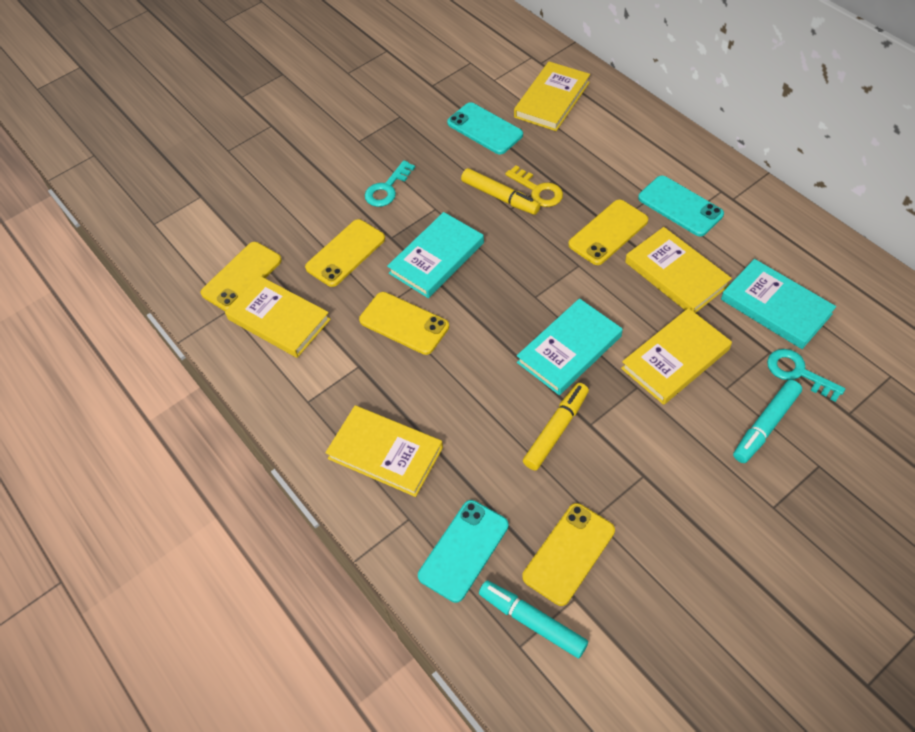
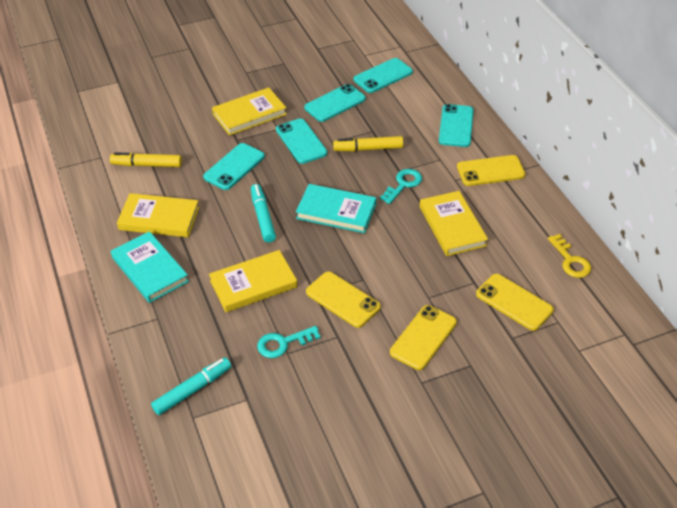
turquoise book: 3 -> 2
turquoise phone: 3 -> 5
yellow book: 5 -> 4
yellow phone: 5 -> 4

